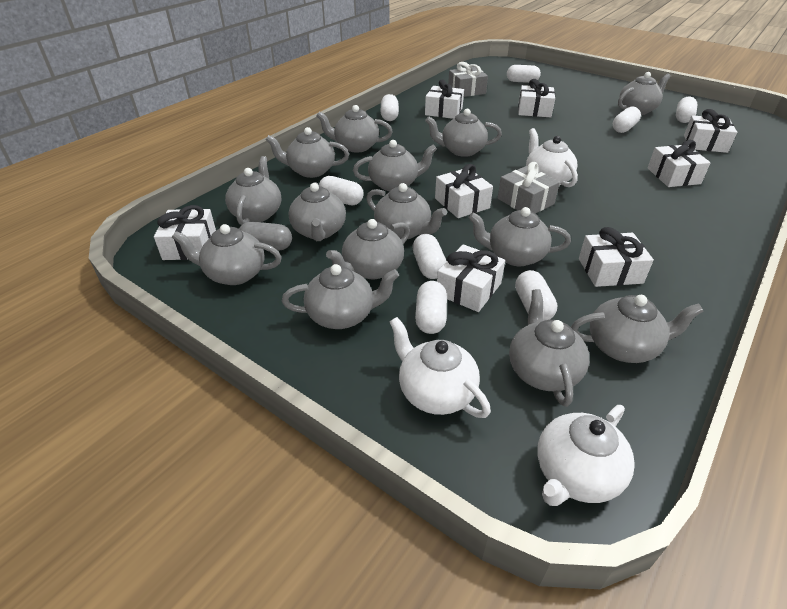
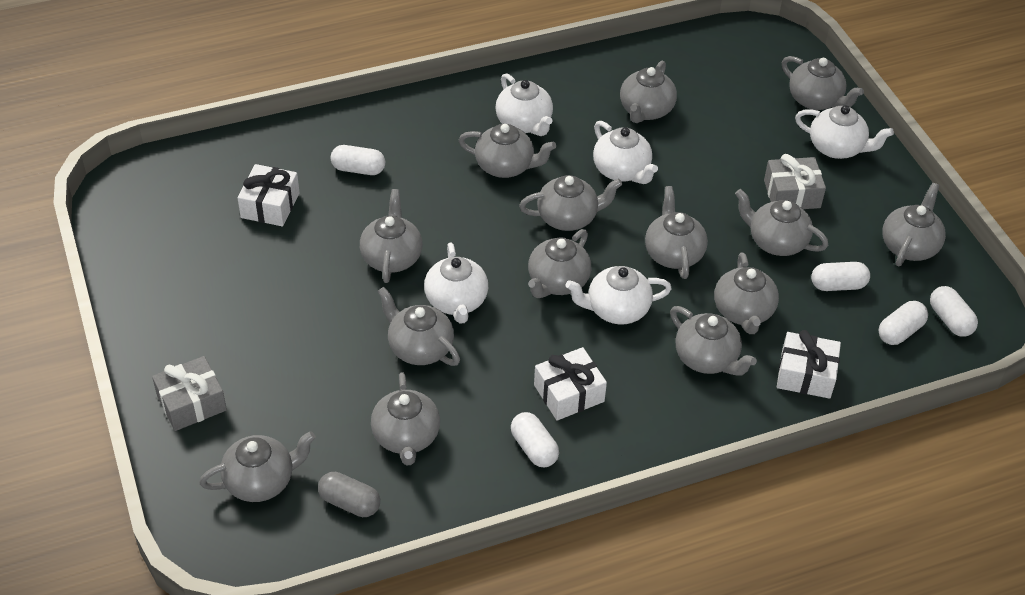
white capsule: 8 -> 5
white gift: 8 -> 3
white teapot: 3 -> 5

